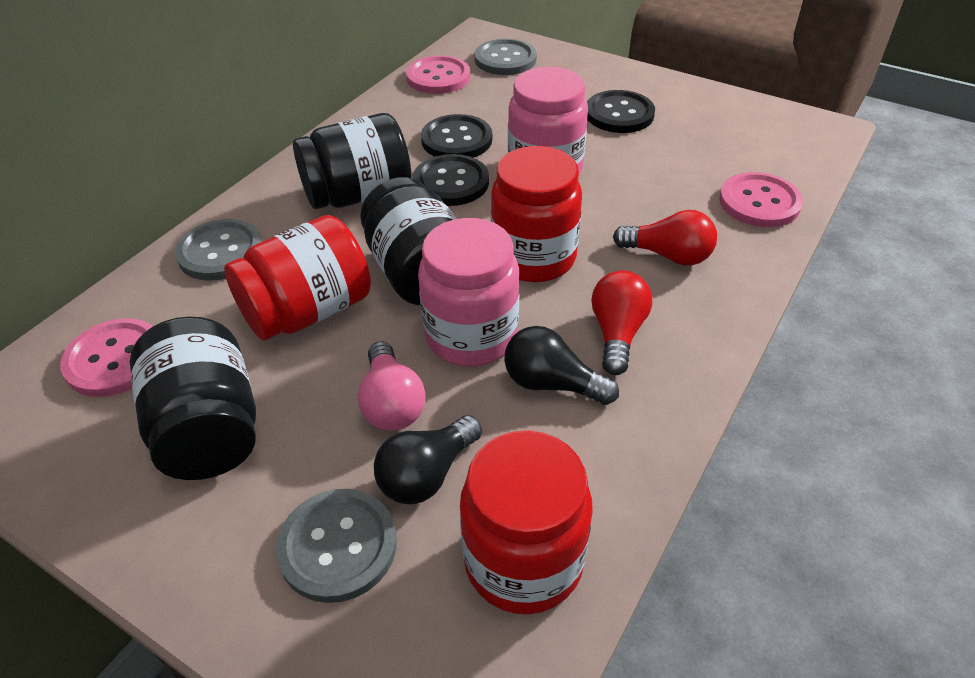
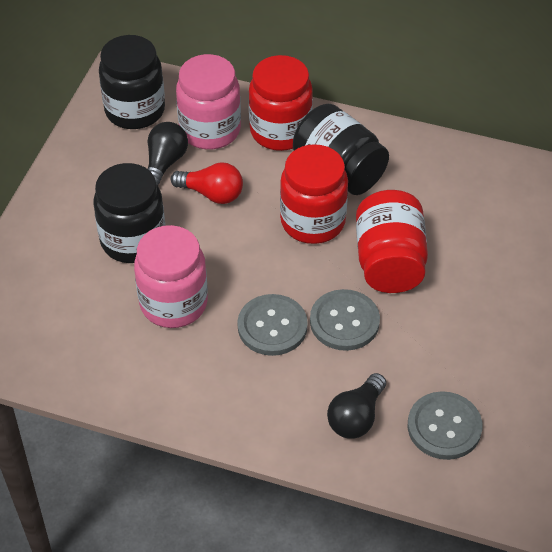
black button: 3 -> 0
pink button: 3 -> 0
pink light bulb: 1 -> 0
red light bulb: 2 -> 1

